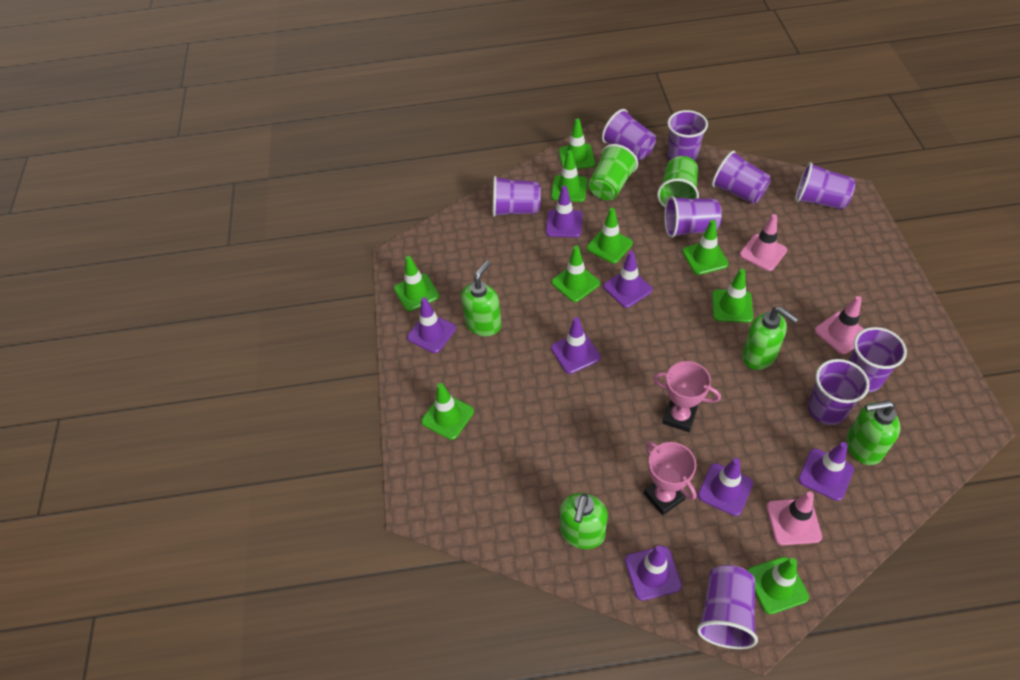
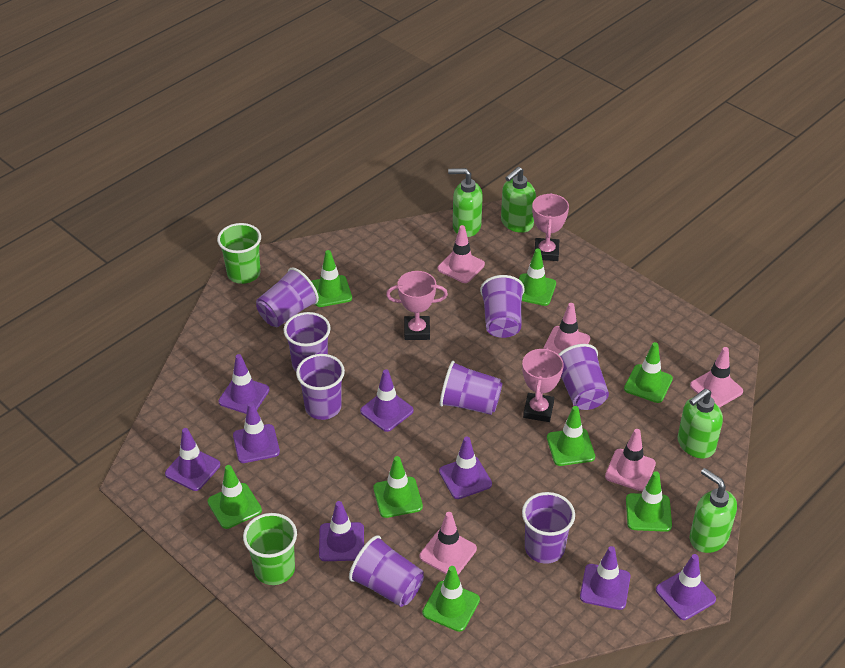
green traffic cone: 9 -> 8
pink traffic cone: 3 -> 5
pink trophy: 2 -> 3
purple cup: 9 -> 8
purple traffic cone: 7 -> 8

